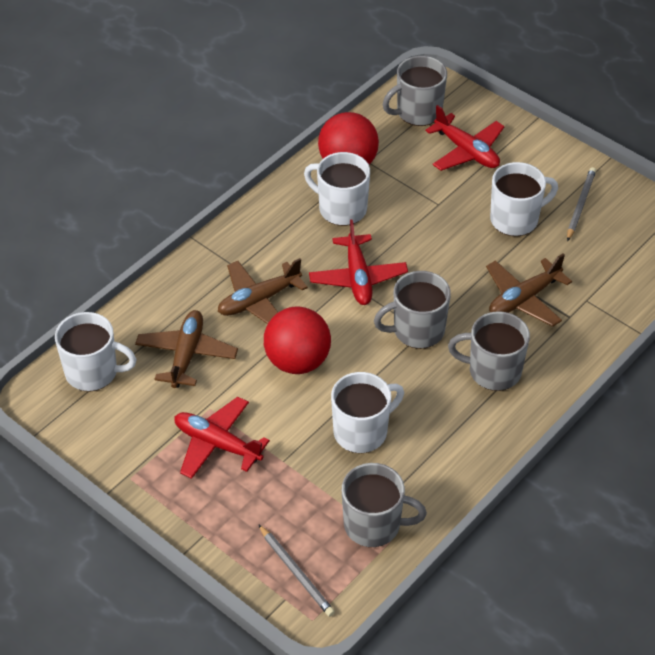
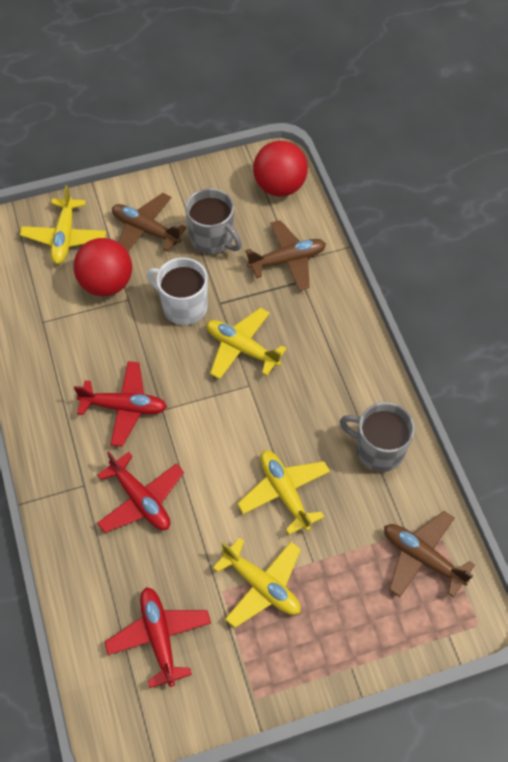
grey mug: 4 -> 2
grey pencil: 2 -> 0
white mug: 4 -> 1
yellow plane: 0 -> 4

